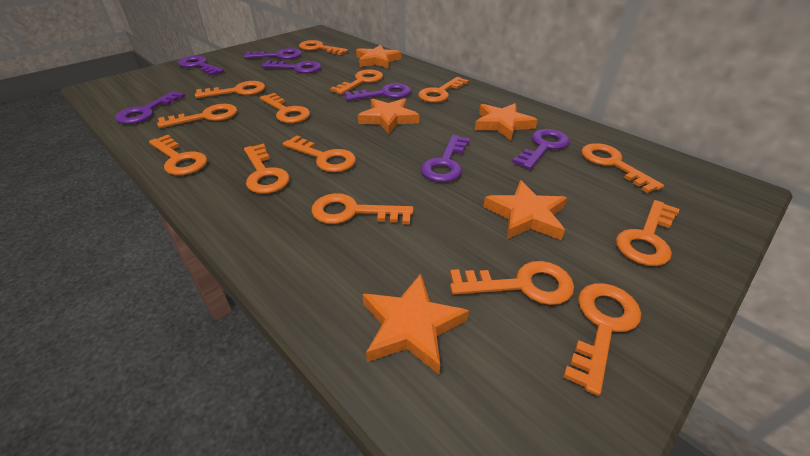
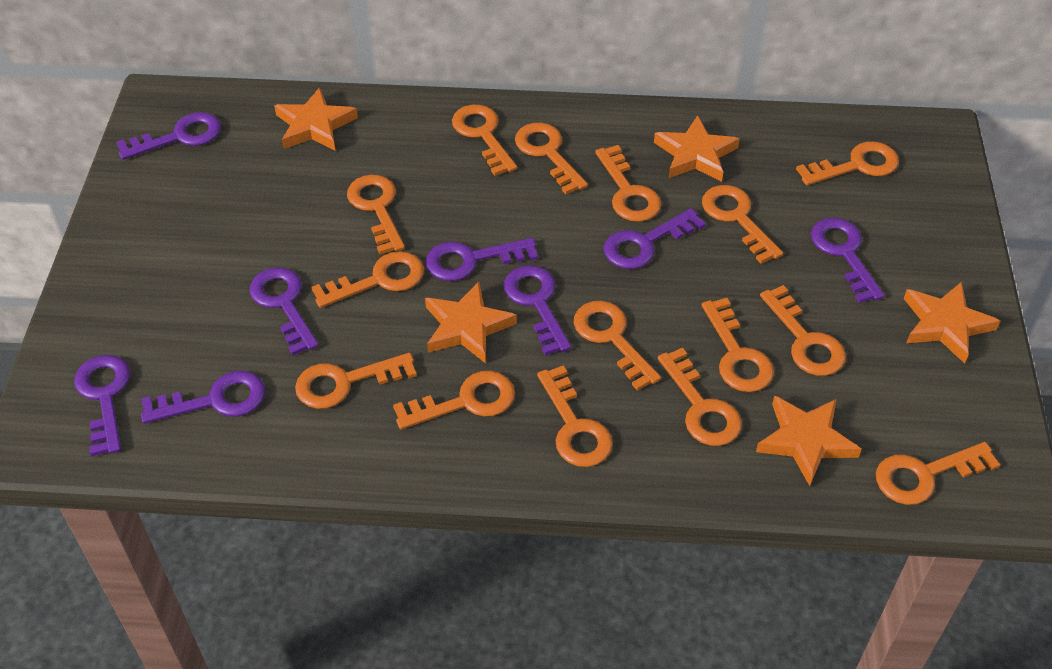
orange key: 14 -> 15
purple key: 7 -> 8

